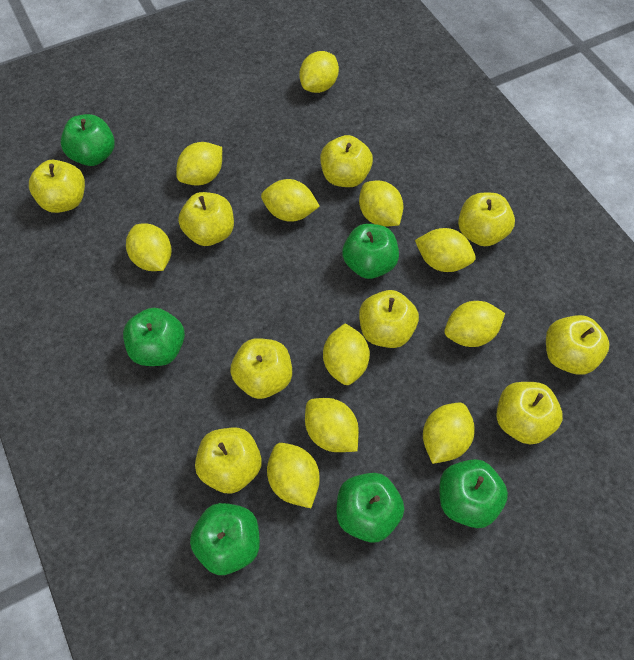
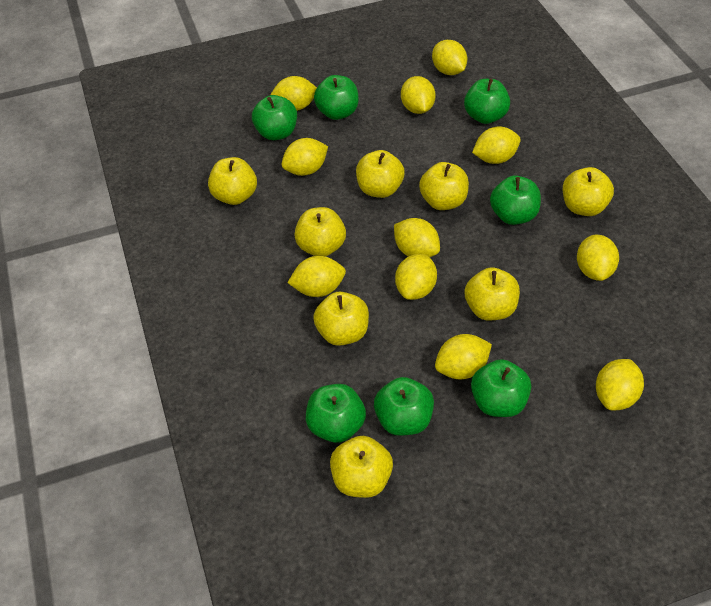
green apple: 6 -> 7
yellow apple: 9 -> 8

